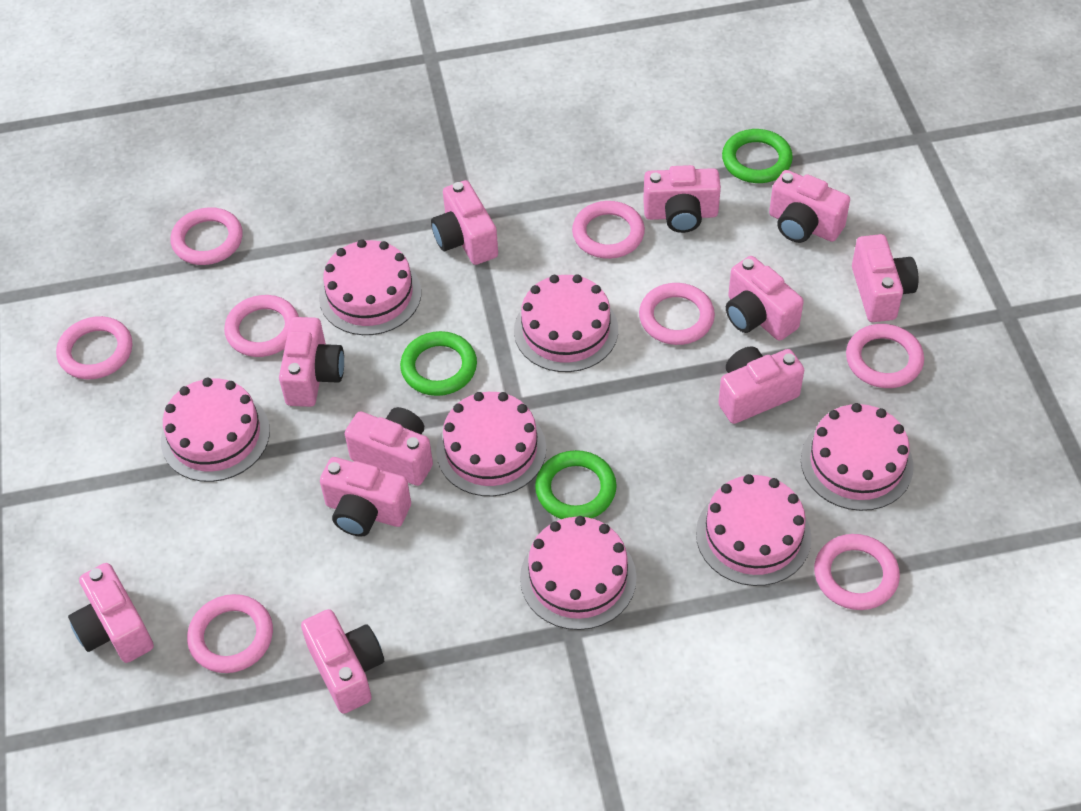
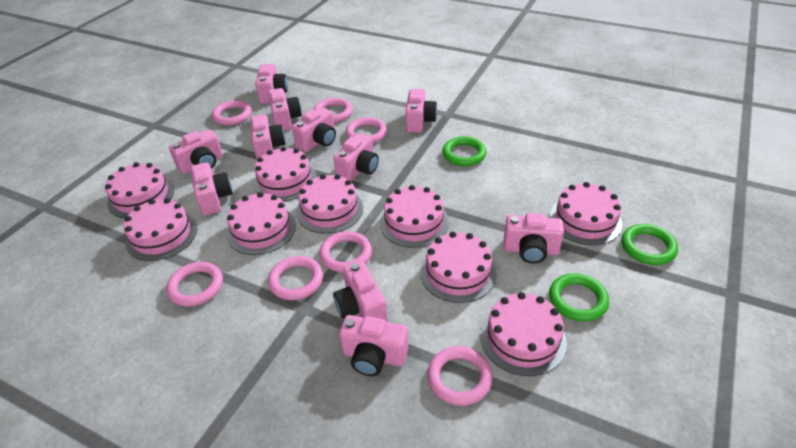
pink cake: 7 -> 9
pink ring: 8 -> 7

